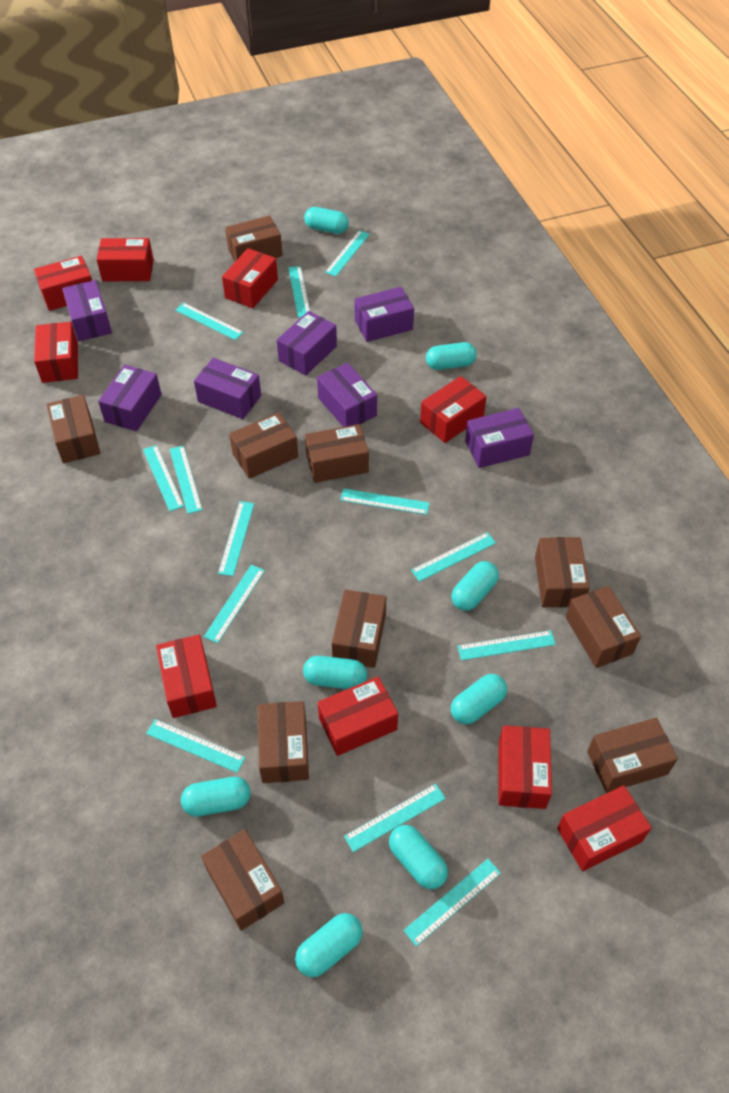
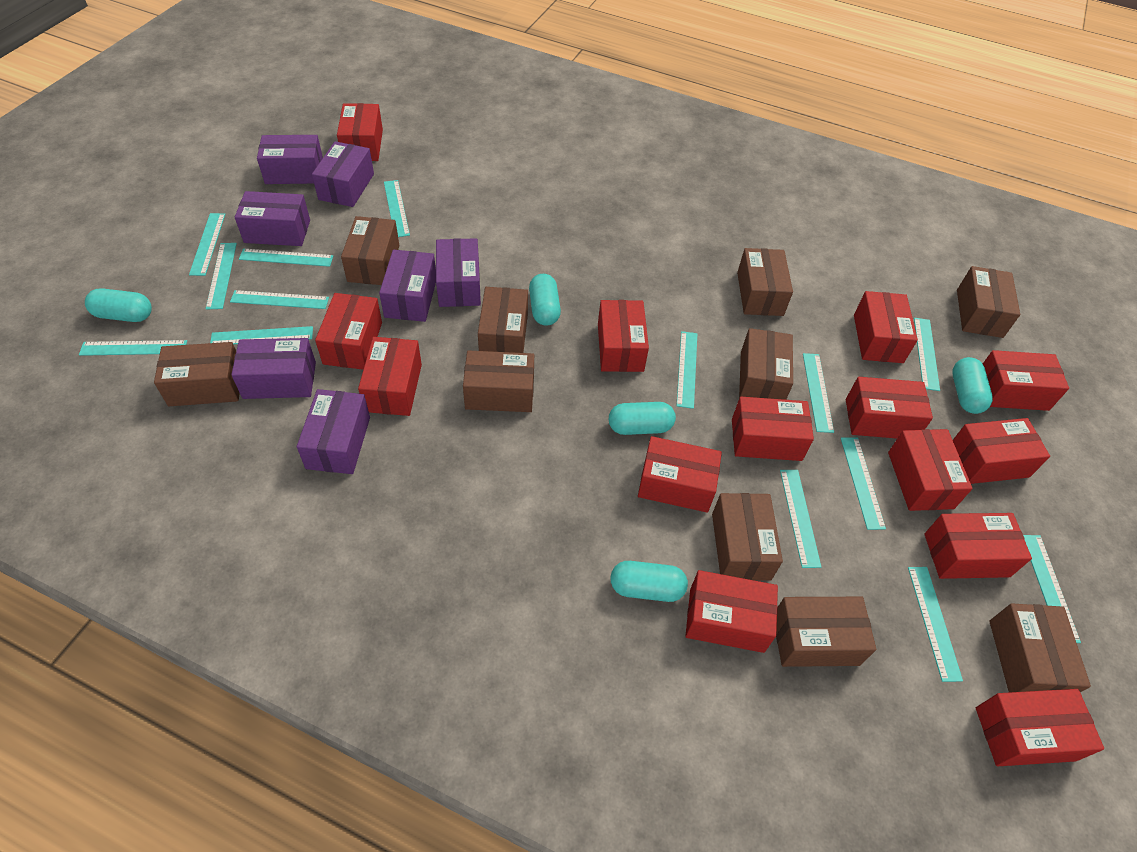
red box: 9 -> 14
turquoise capsule: 8 -> 5
turquoise ruler: 13 -> 14

